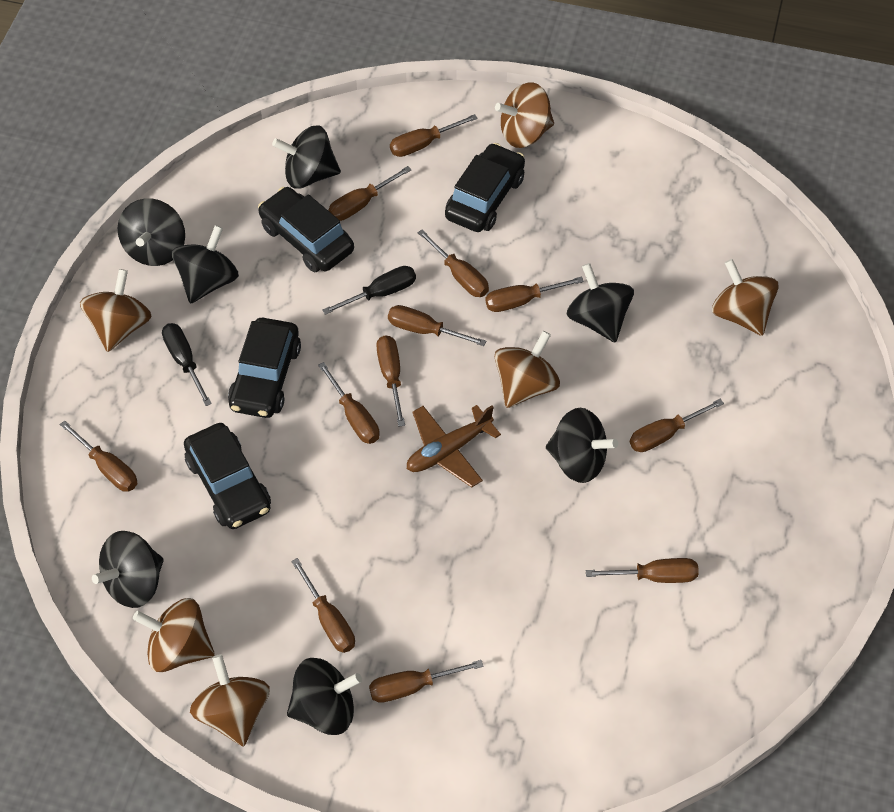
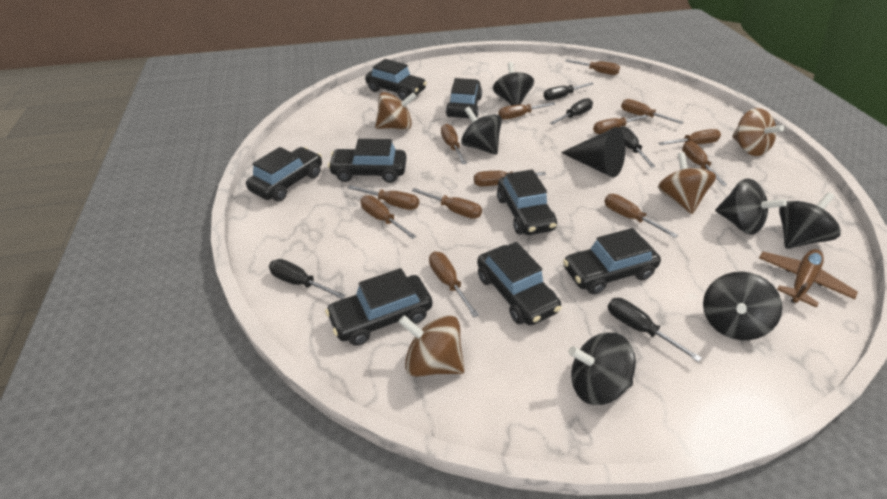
black car: 4 -> 8
black cone: 0 -> 1
black screwdriver: 2 -> 5
black spinning top: 7 -> 6
brown screwdriver: 12 -> 13
brown spinning top: 6 -> 4

